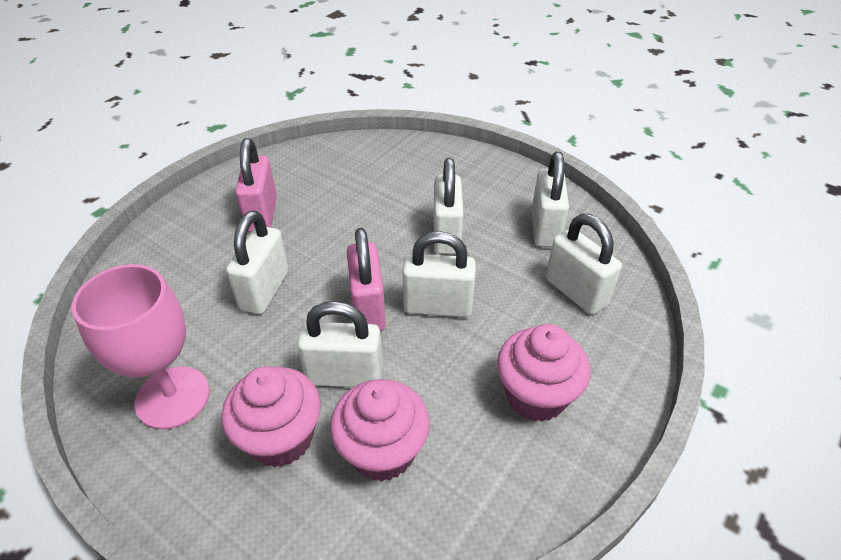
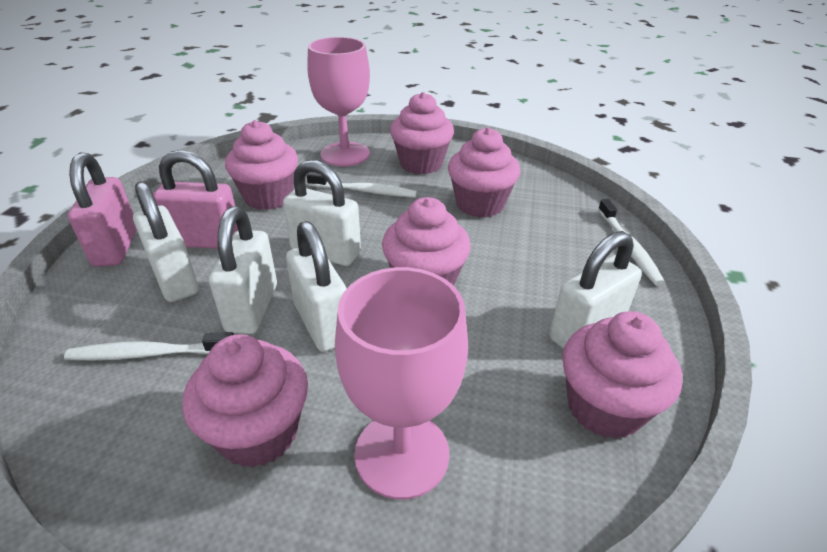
pink cupcake: 3 -> 6
pink goblet: 1 -> 2
white padlock: 6 -> 5
white toothbrush: 0 -> 3

